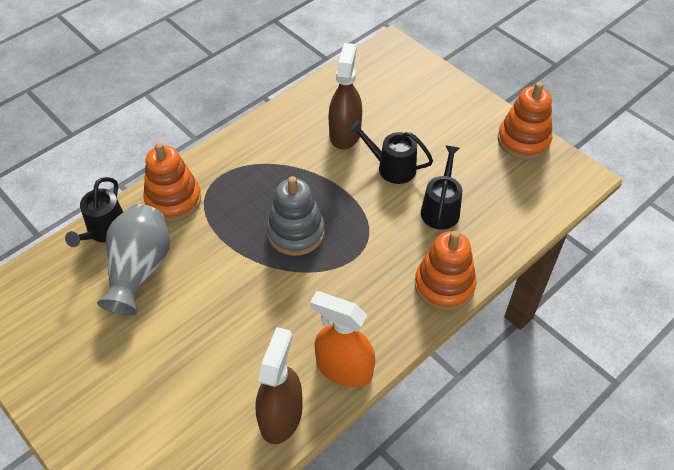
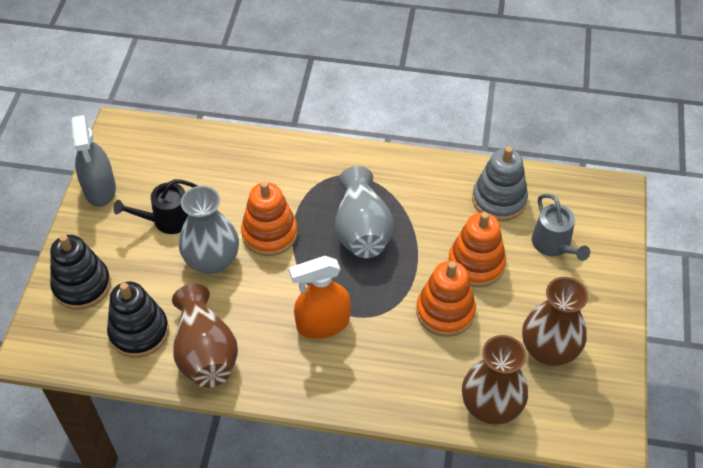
black stacking toy: 0 -> 2
black watering can: 3 -> 1
brown spray bottle: 2 -> 0
brown vase: 0 -> 3
grey spray bottle: 0 -> 1
grey vase: 1 -> 2
grey watering can: 0 -> 1

